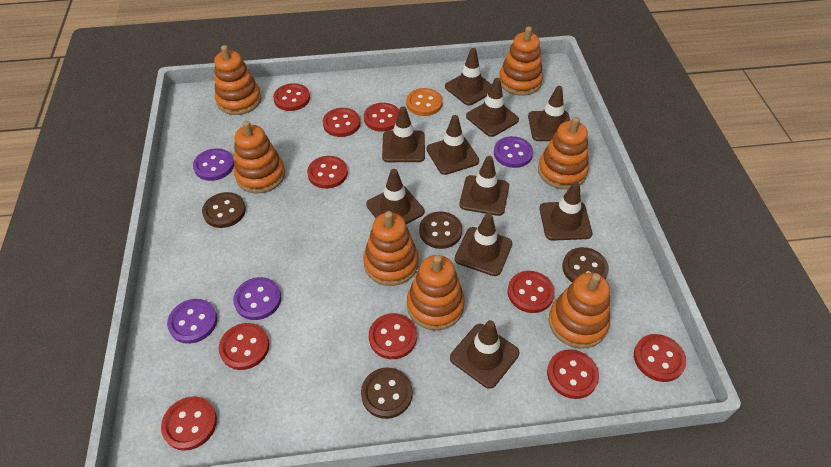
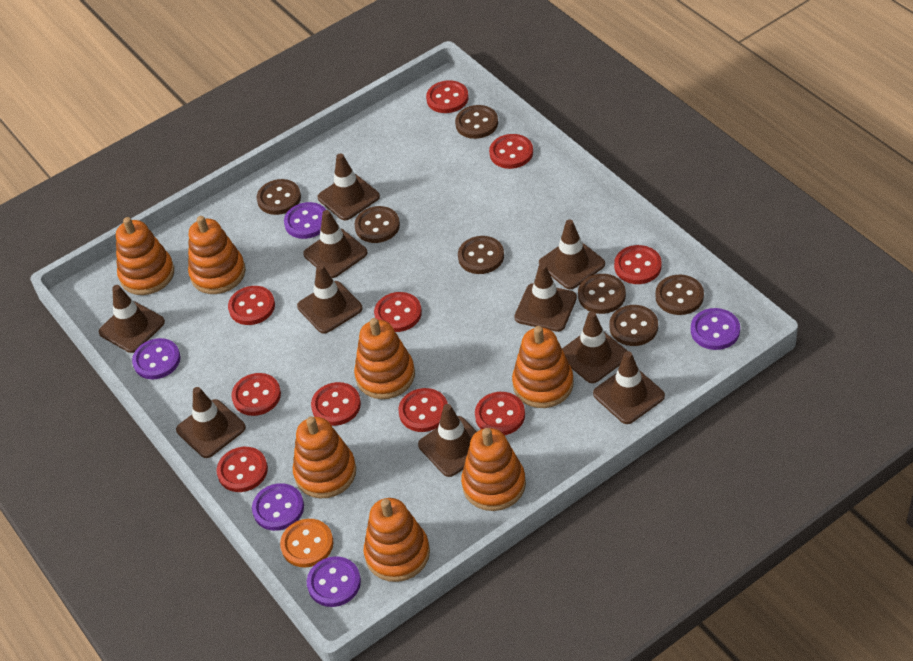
brown button: 4 -> 7
purple button: 4 -> 5

